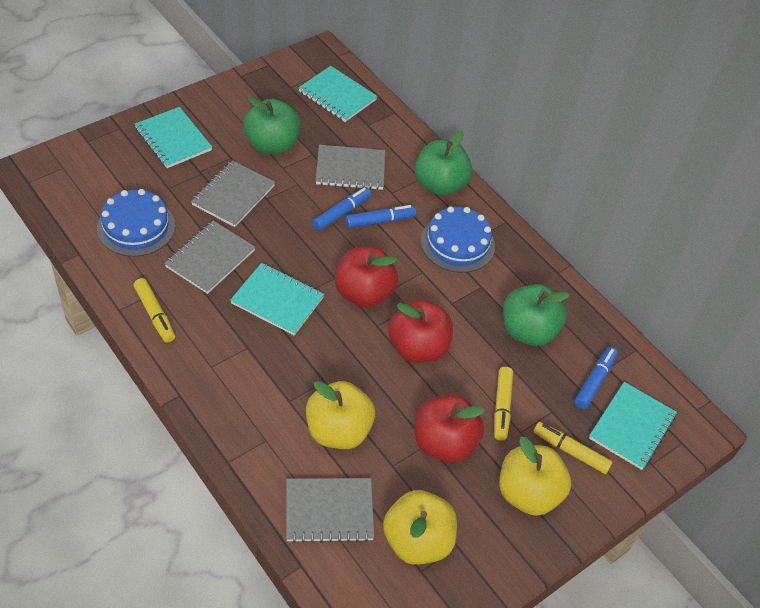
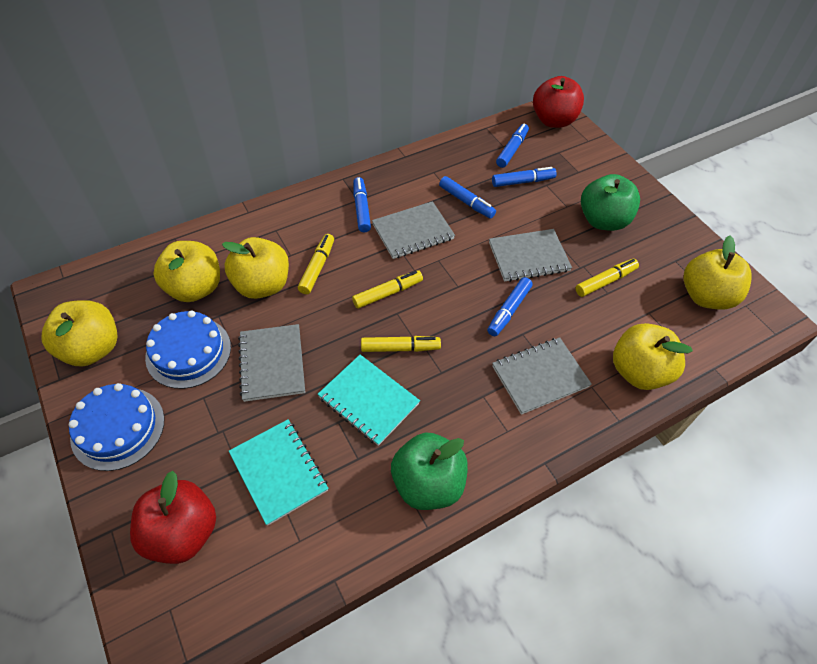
blue marker: 3 -> 5
green apple: 3 -> 2
red apple: 3 -> 2
turquoise notebook: 4 -> 2
yellow apple: 3 -> 5
yellow marker: 3 -> 4

